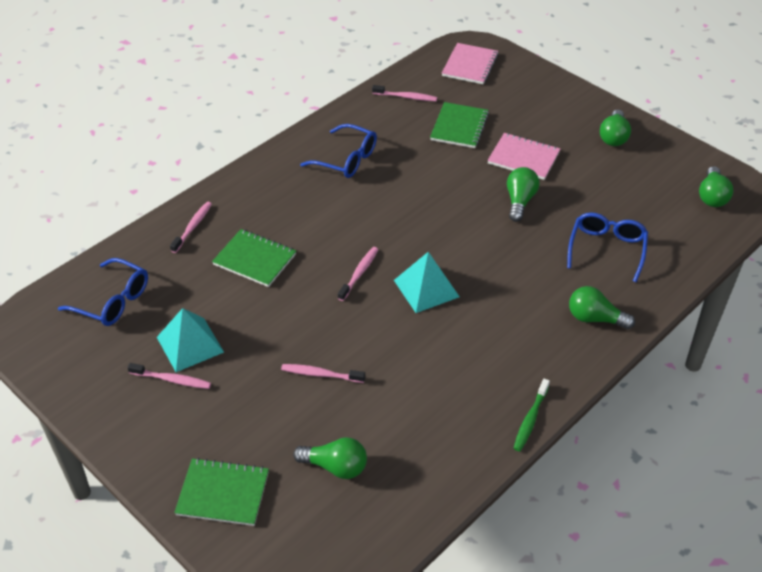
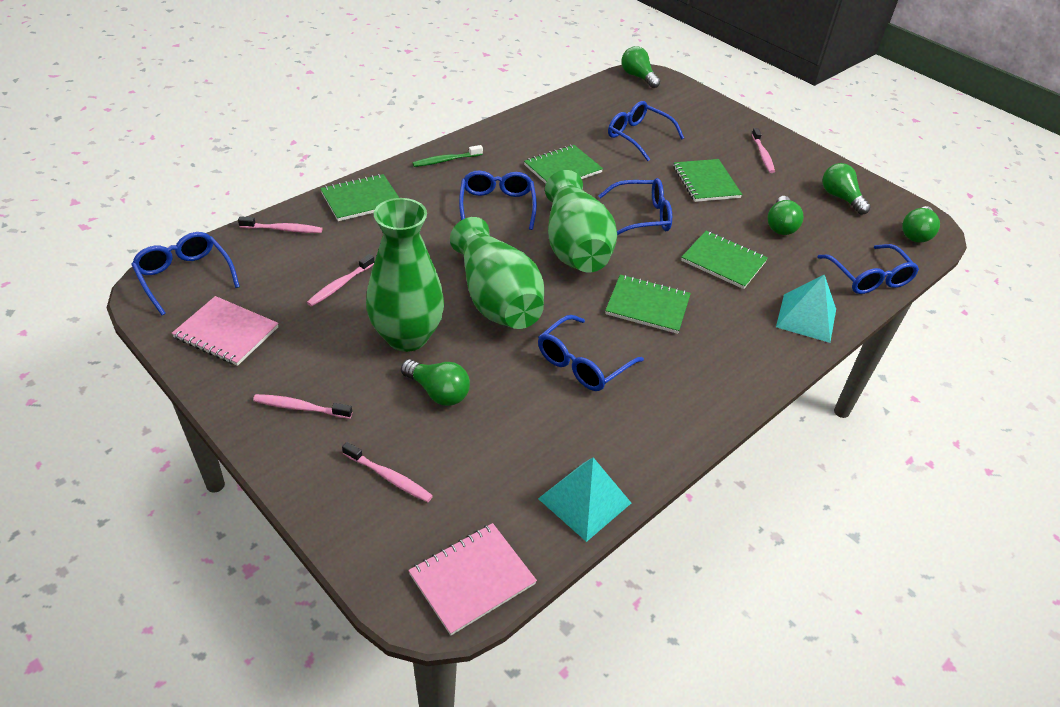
blue glasses: 3 -> 6
green notebook: 3 -> 5
green vase: 0 -> 3

